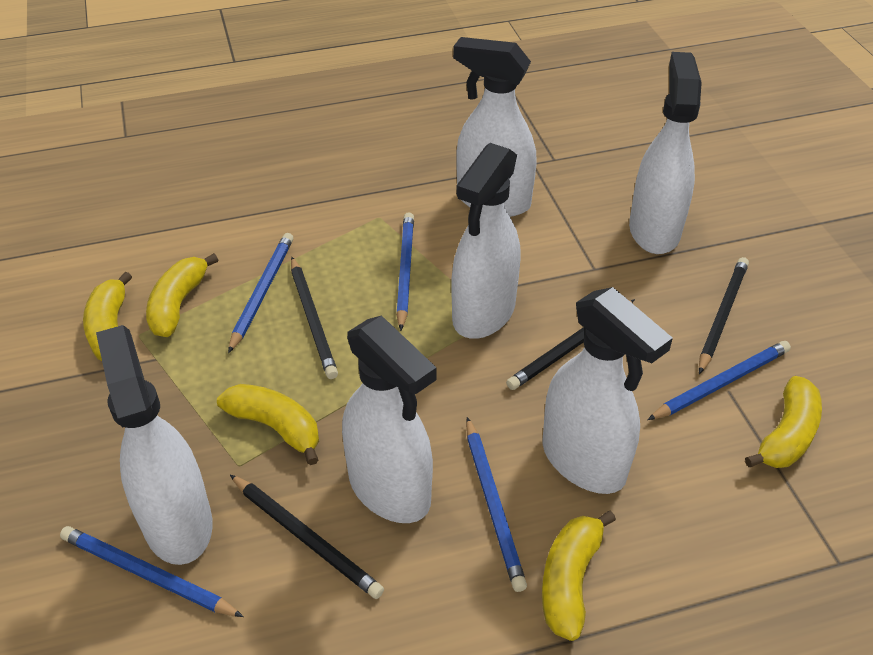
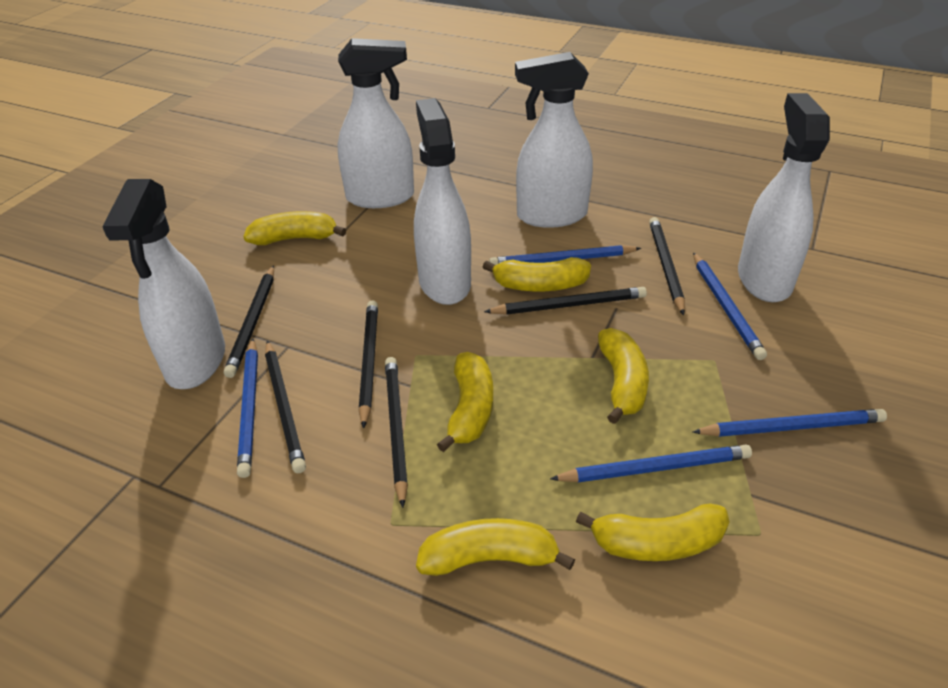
black pencil: 4 -> 6
white spray bottle: 6 -> 5
yellow banana: 5 -> 6

